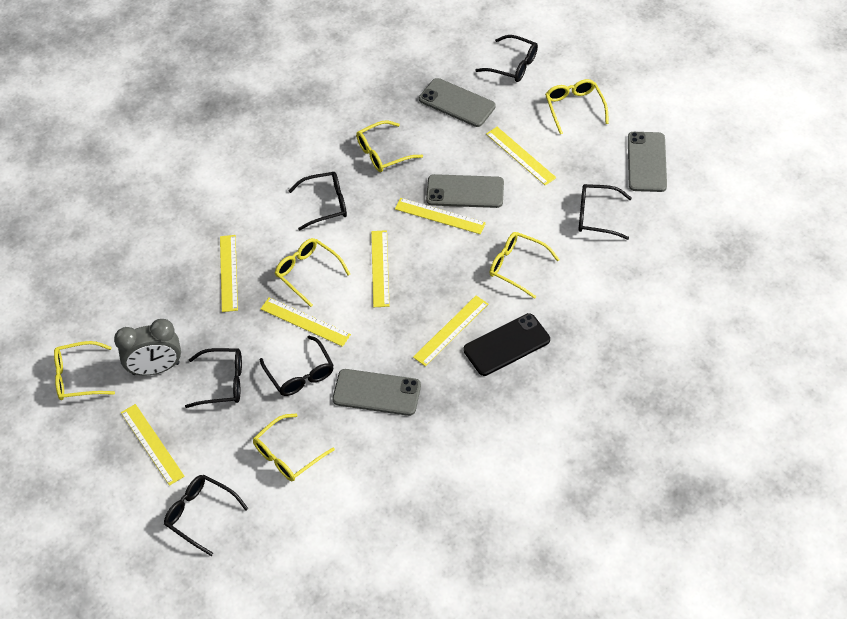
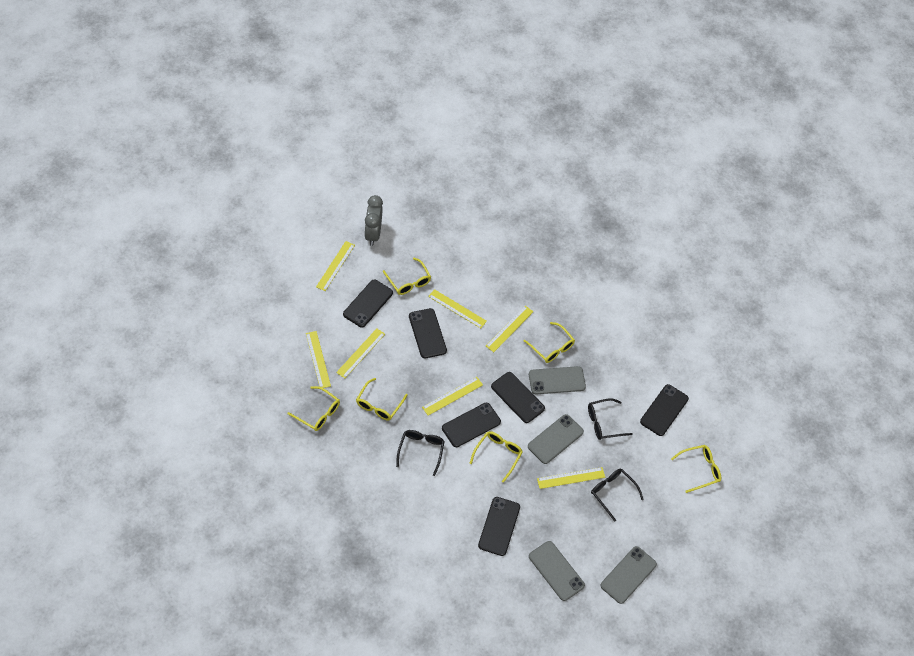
black glasses: 6 -> 3
black phone: 1 -> 6

